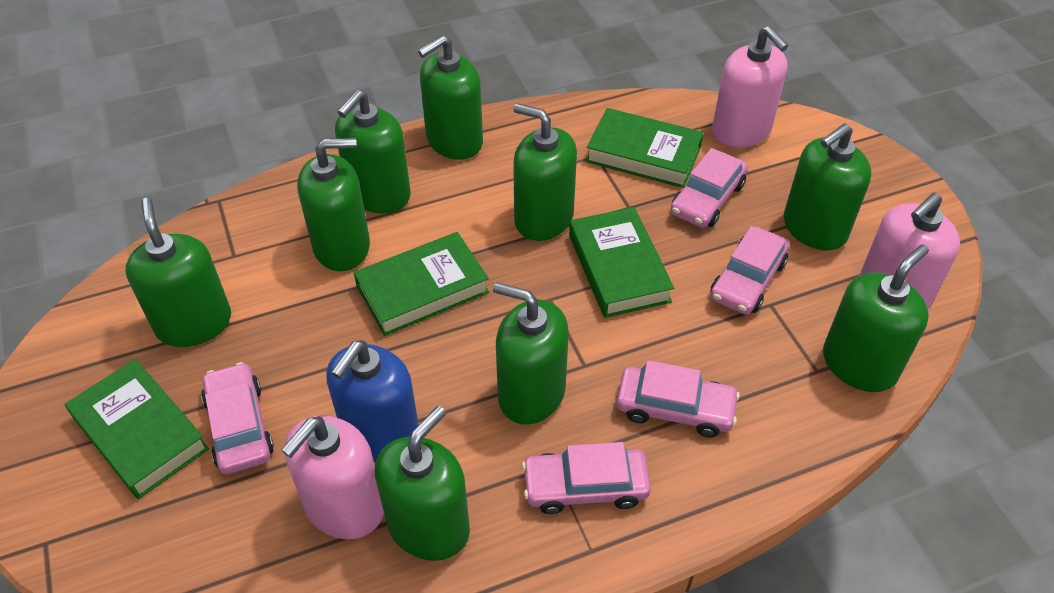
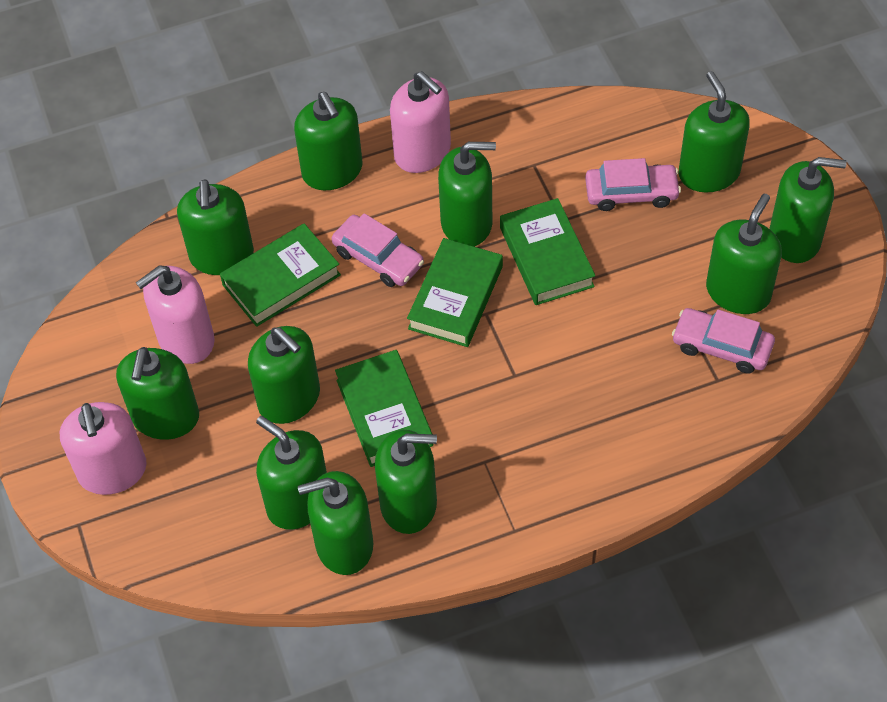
blue soap dispenser: 1 -> 0
green soap dispenser: 9 -> 11
pink car: 5 -> 3

